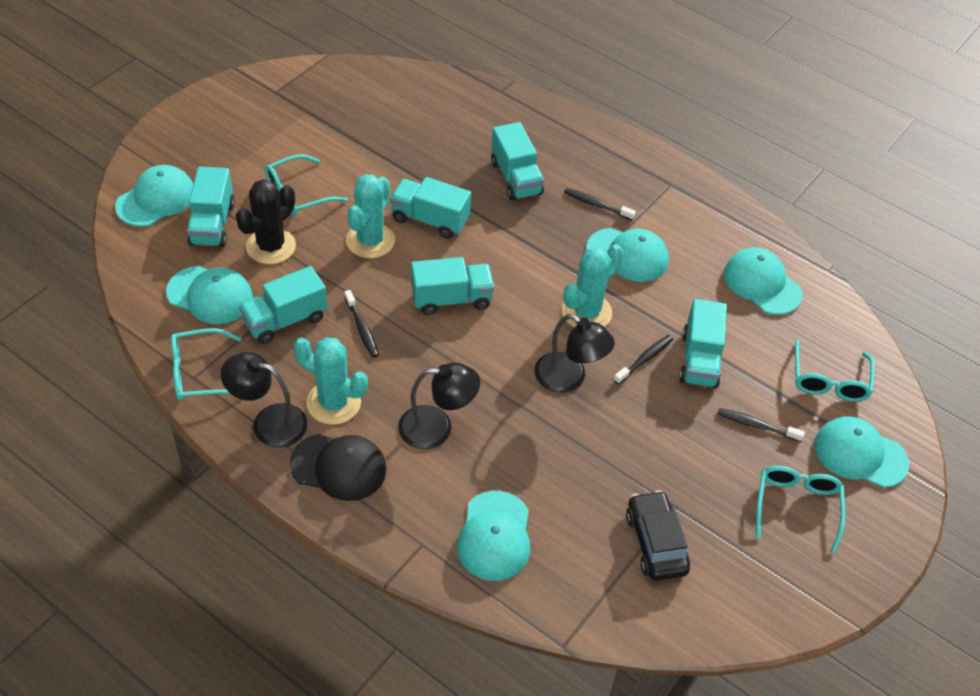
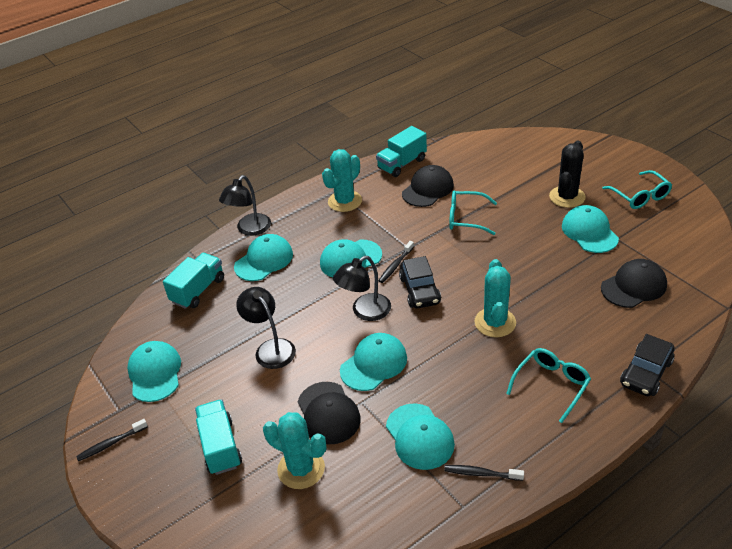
black cap: 1 -> 3
black car: 1 -> 2
black toothbrush: 4 -> 3
turquoise glasses: 4 -> 3
turquoise truck: 6 -> 3

